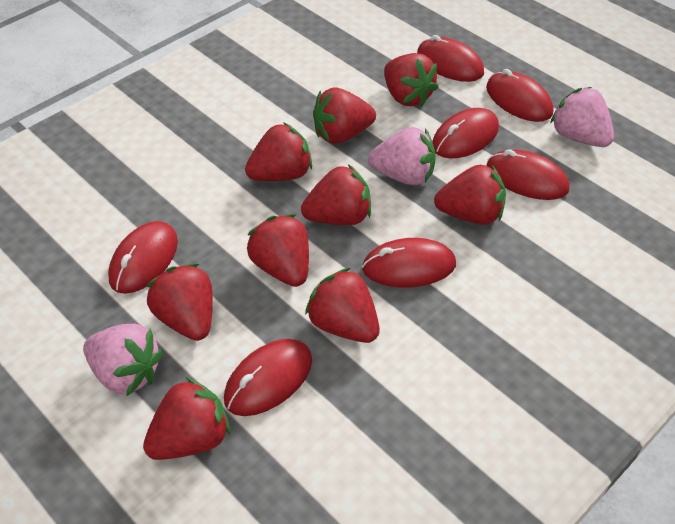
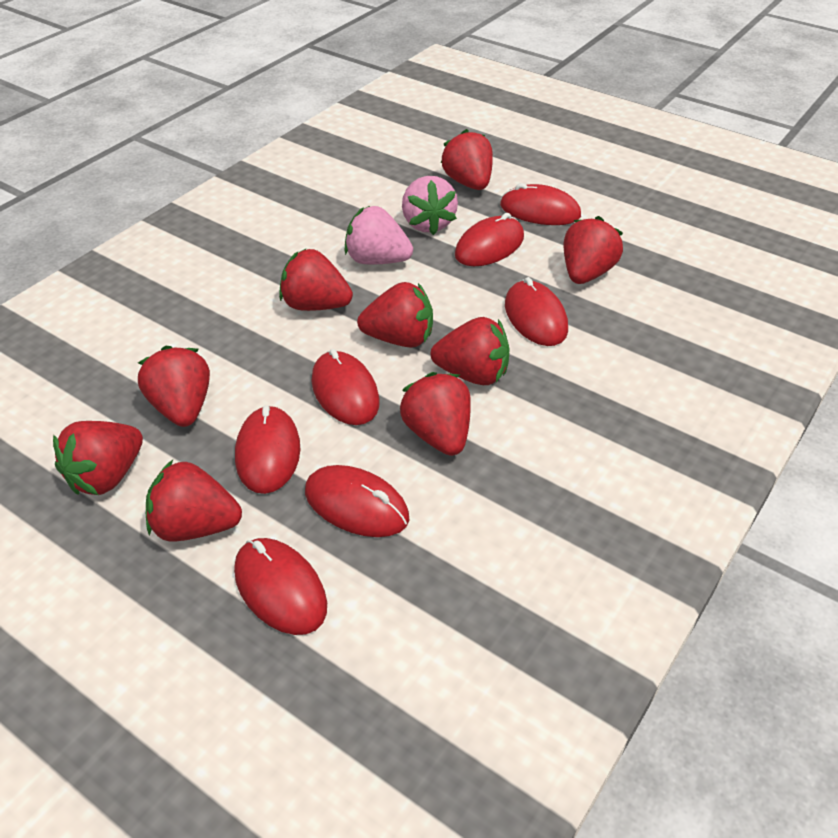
pink strawberry: 3 -> 2

